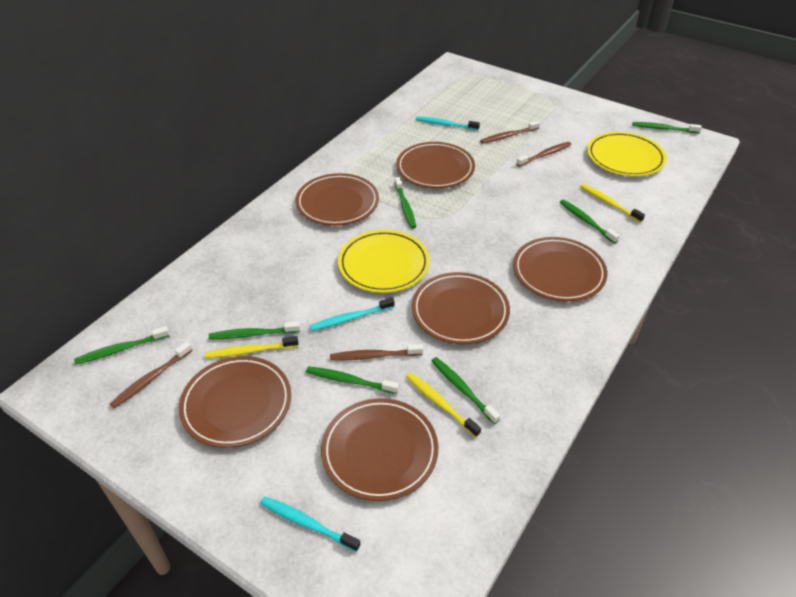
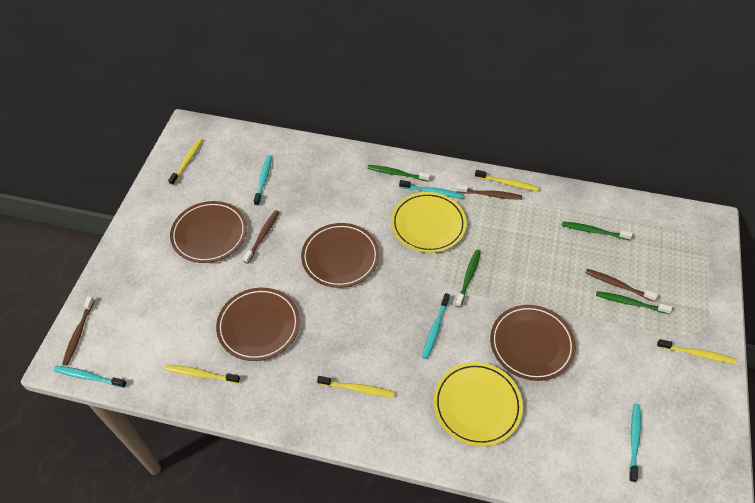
brown plate: 6 -> 4
green toothbrush: 7 -> 4
turquoise toothbrush: 3 -> 5
yellow toothbrush: 3 -> 5

